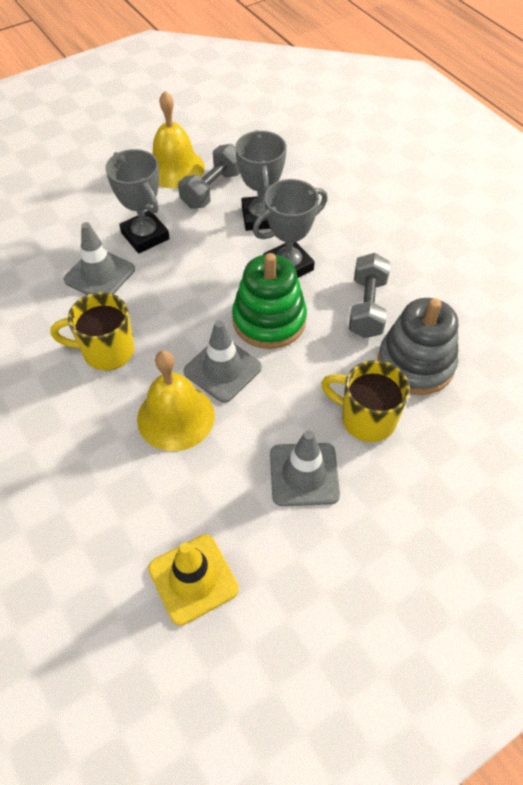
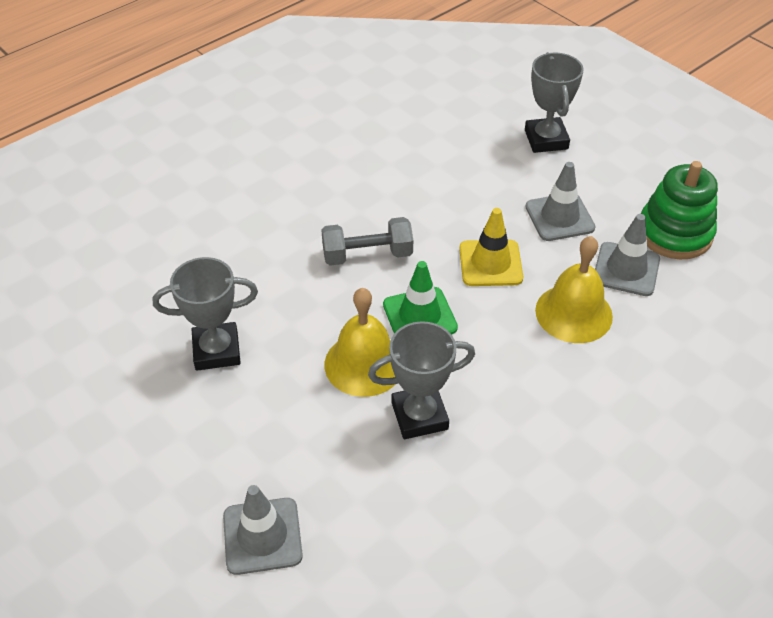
green traffic cone: 0 -> 1
grey dumbbell: 2 -> 1
grey stacking toy: 1 -> 0
yellow mug: 2 -> 0

